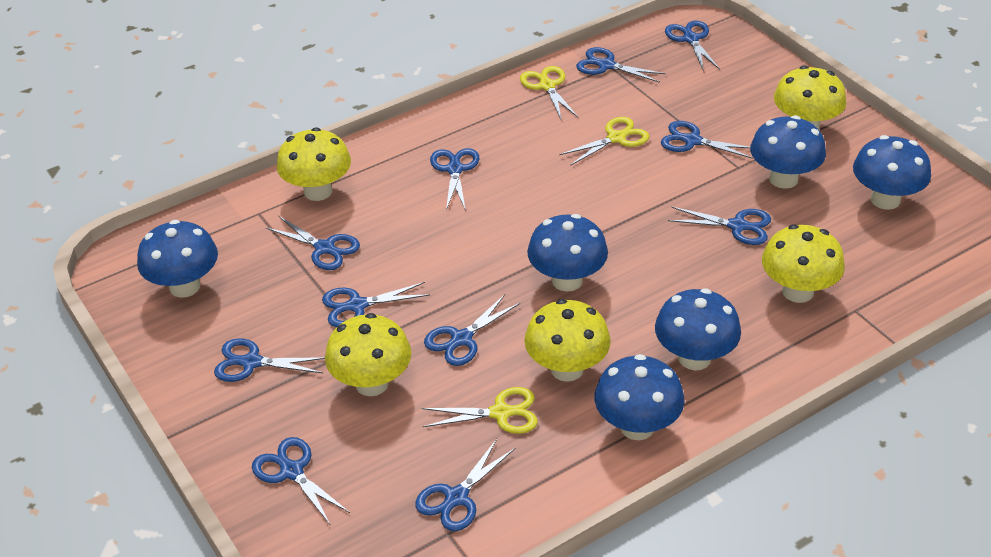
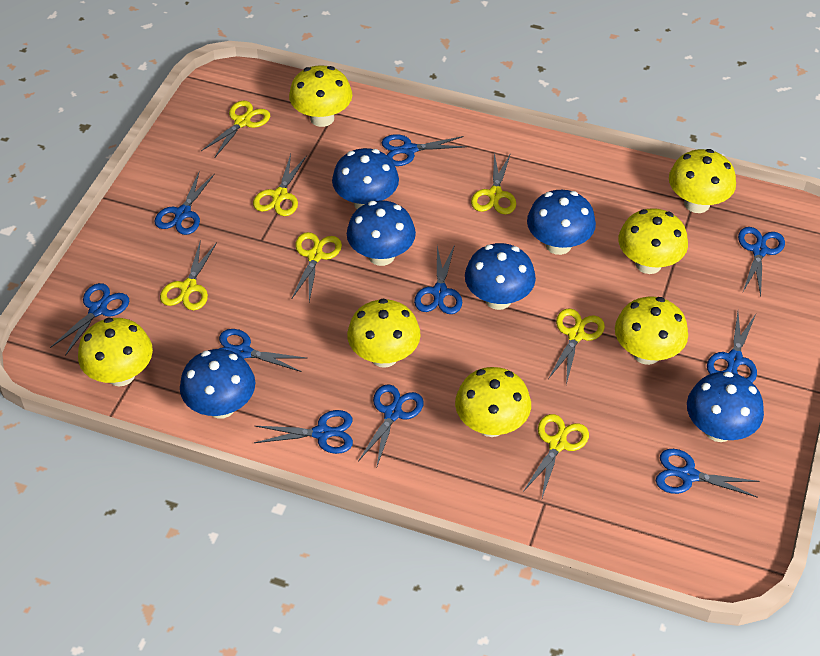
blue scissors: 11 -> 10
yellow mushroom: 5 -> 7
yellow scissors: 3 -> 7

